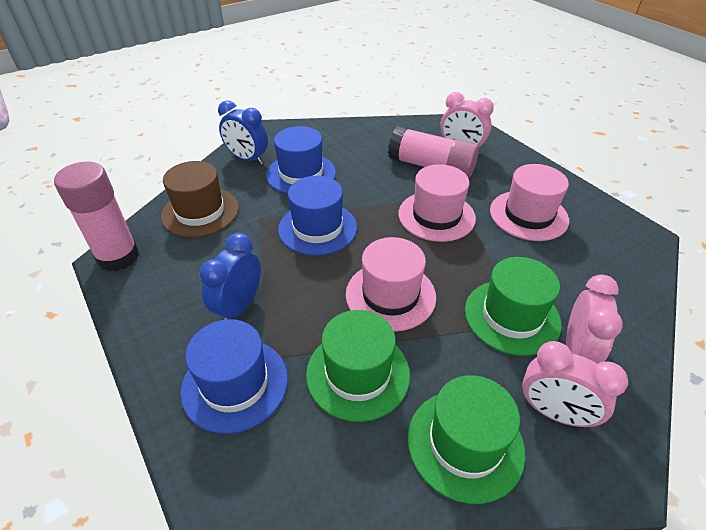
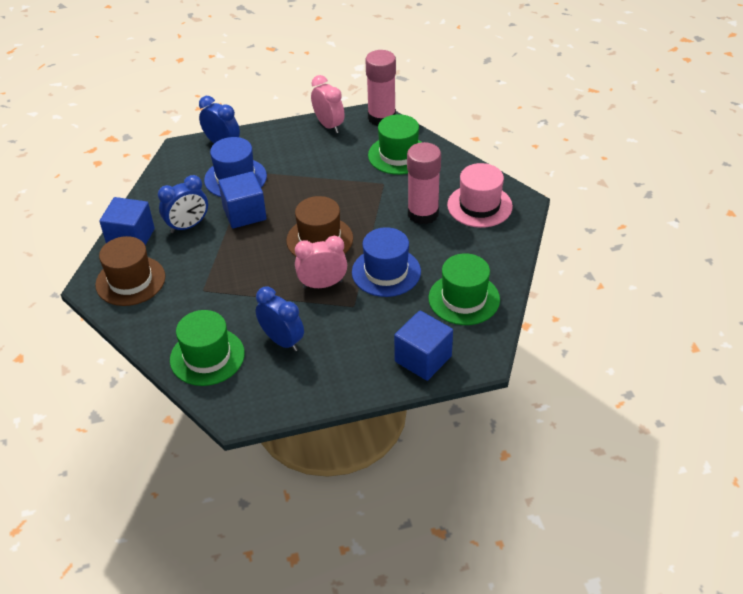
blue clock: 2 -> 3
blue cube: 0 -> 3
blue hat: 3 -> 2
brown hat: 1 -> 2
pink clock: 3 -> 2
pink hat: 3 -> 1

